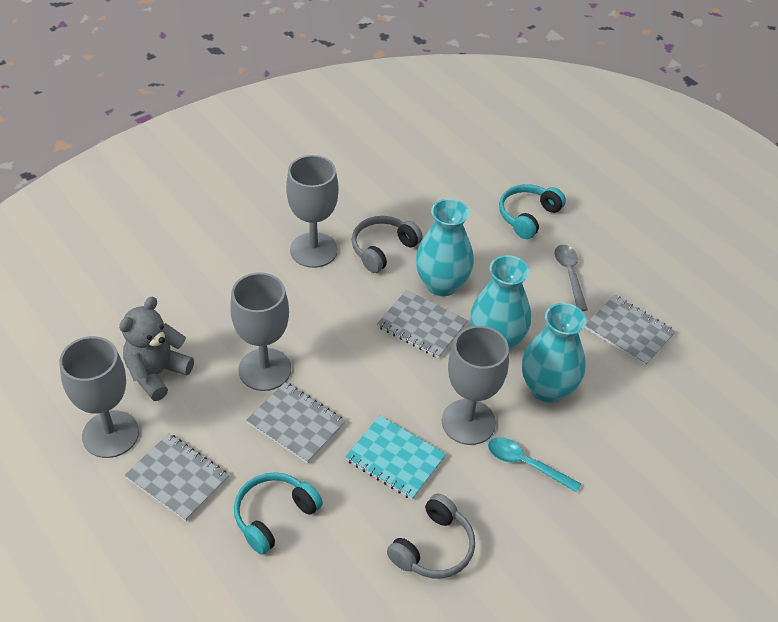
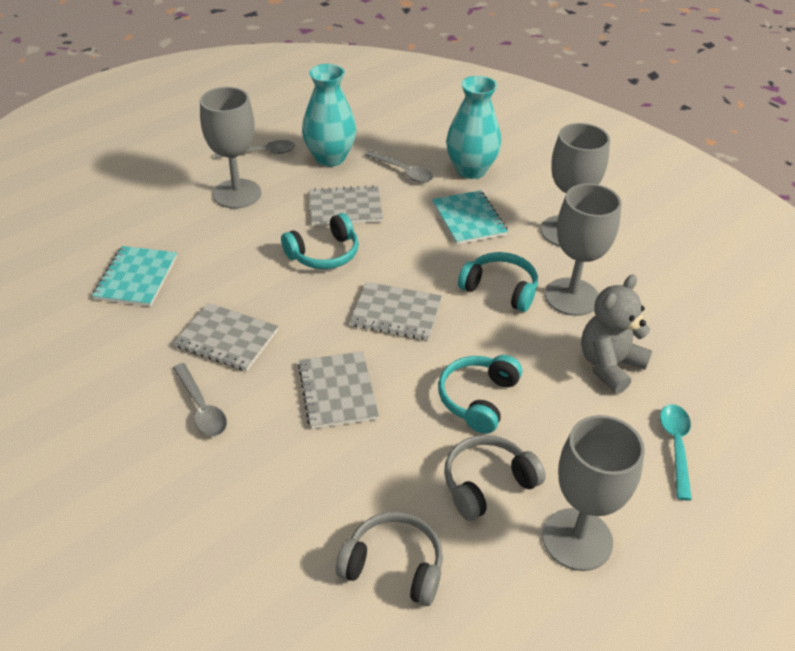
grey spoon: 1 -> 3
turquoise headphones: 2 -> 3
turquoise notebook: 1 -> 2
turquoise vase: 3 -> 2

